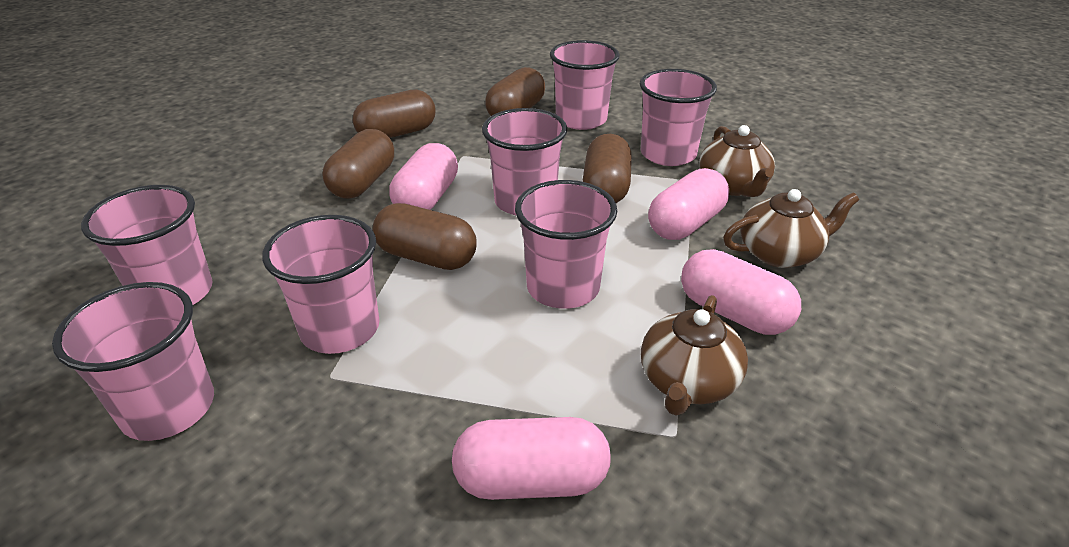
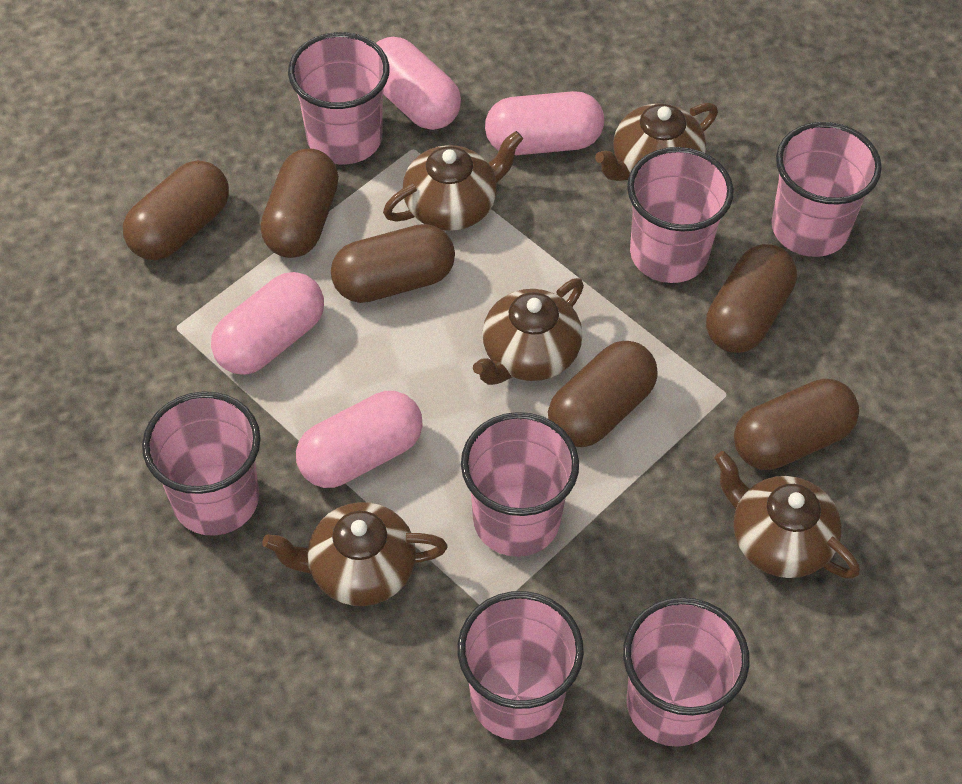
brown capsule: 5 -> 6
brown teapot: 3 -> 5

